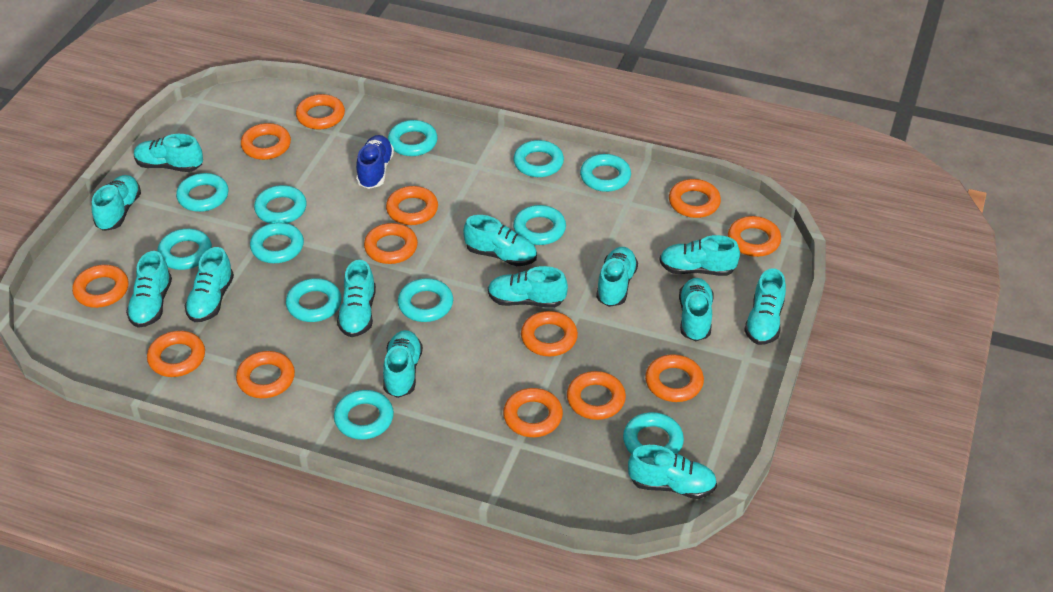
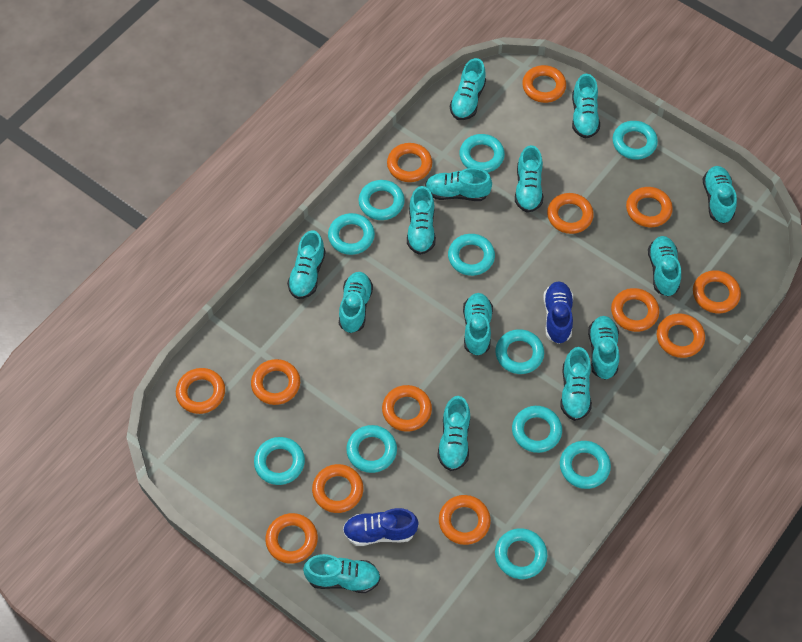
blue shoe: 1 -> 2
turquoise ring: 12 -> 11
turquoise shoe: 13 -> 14

